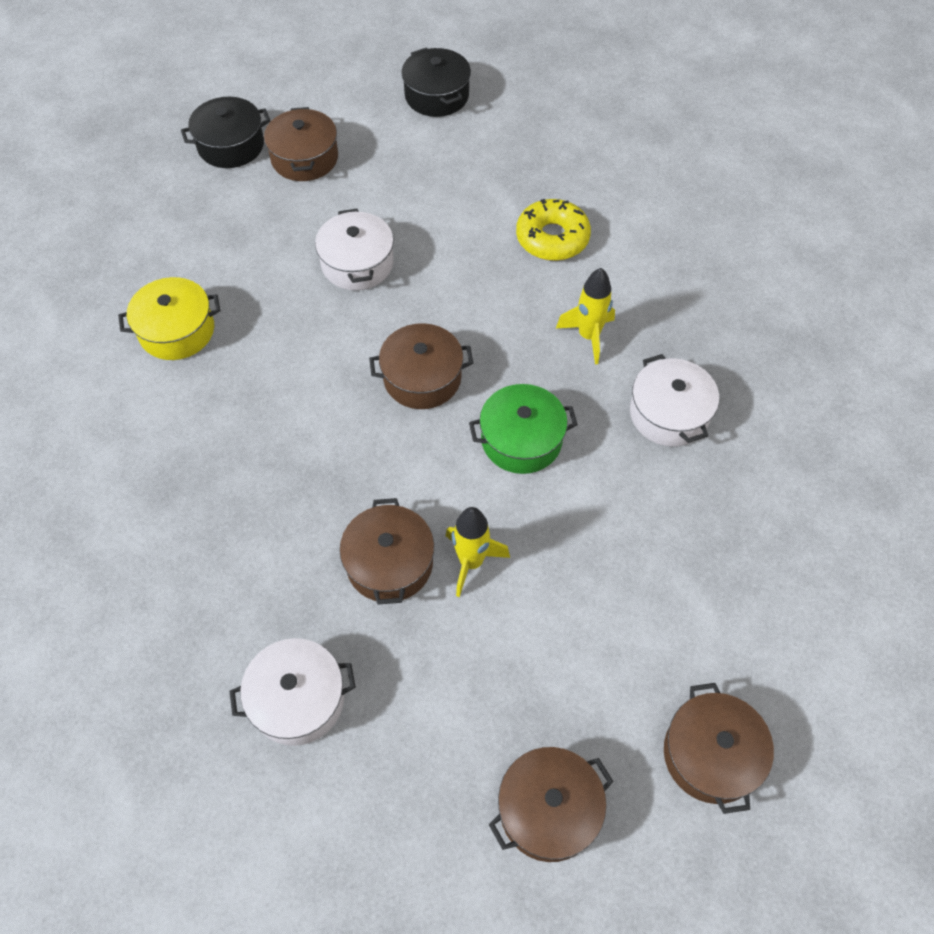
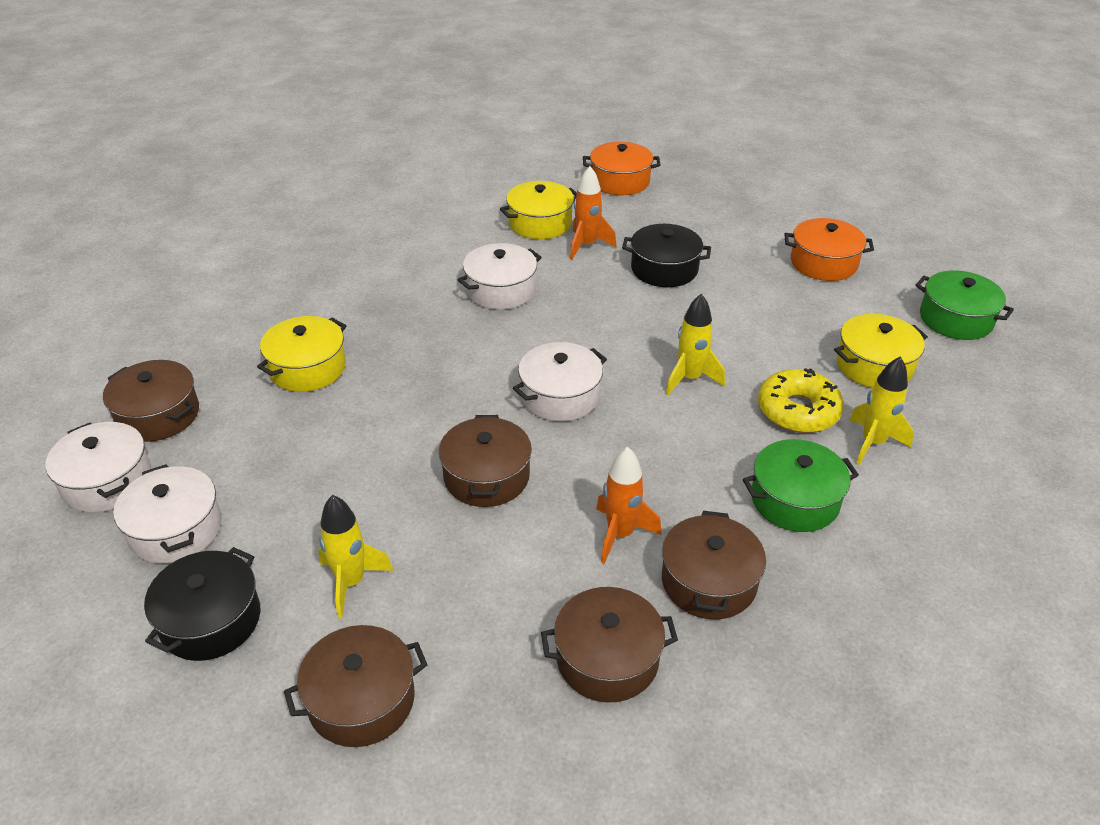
green pot: 1 -> 2
orange pot: 0 -> 2
orange rocket: 0 -> 2
white pot: 3 -> 4
yellow pot: 1 -> 3
yellow rocket: 2 -> 3

